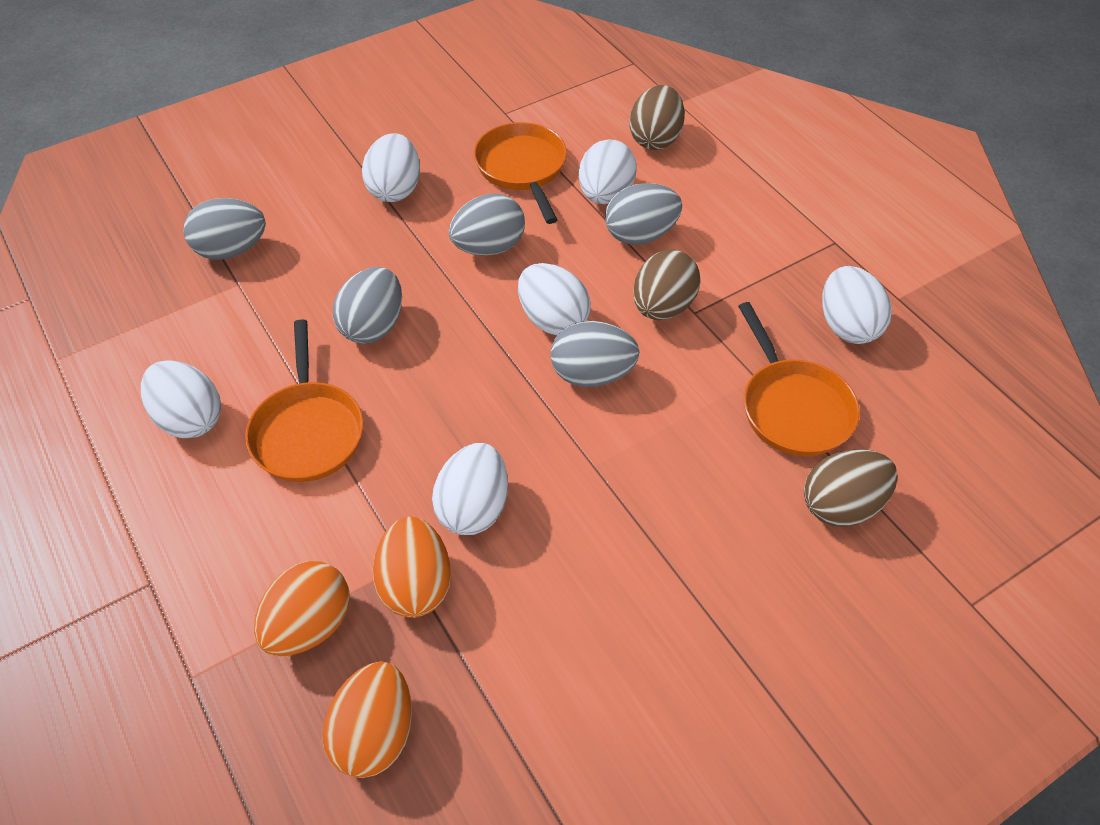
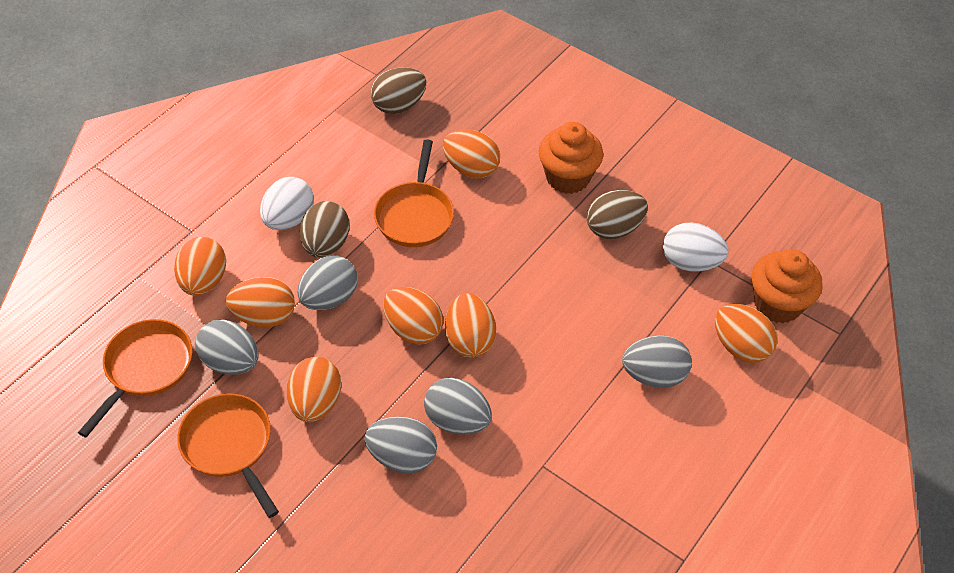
orange cupcake: 0 -> 2
orange egg: 3 -> 7
white egg: 6 -> 2

